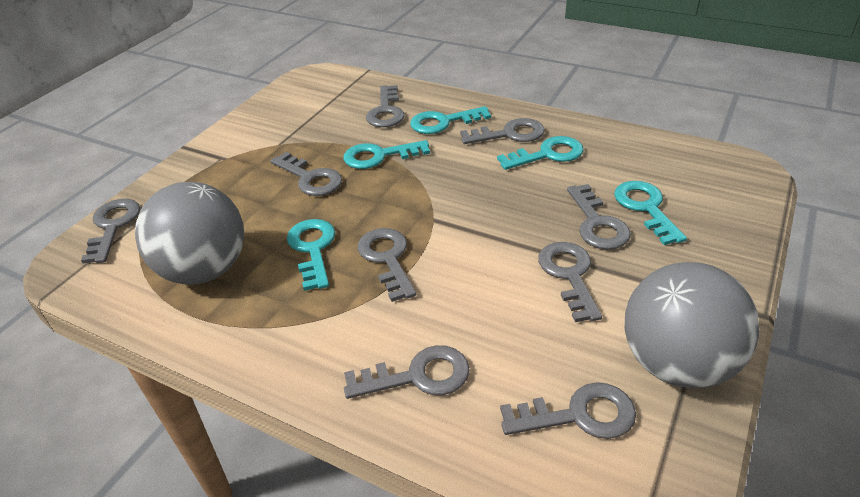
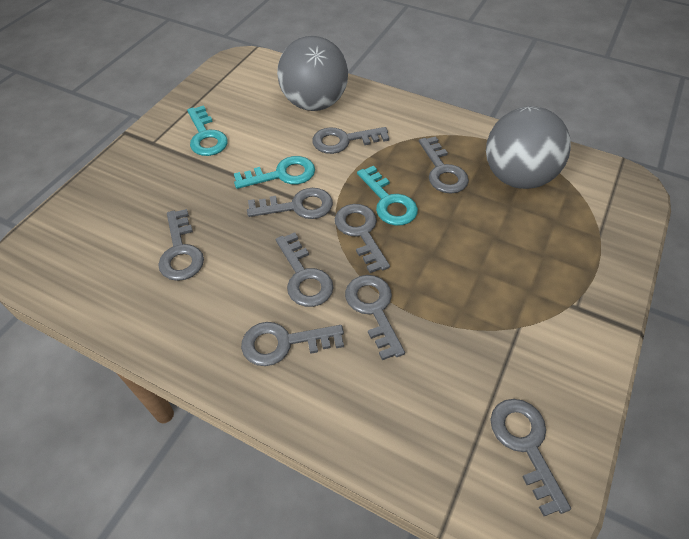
turquoise key: 5 -> 3

